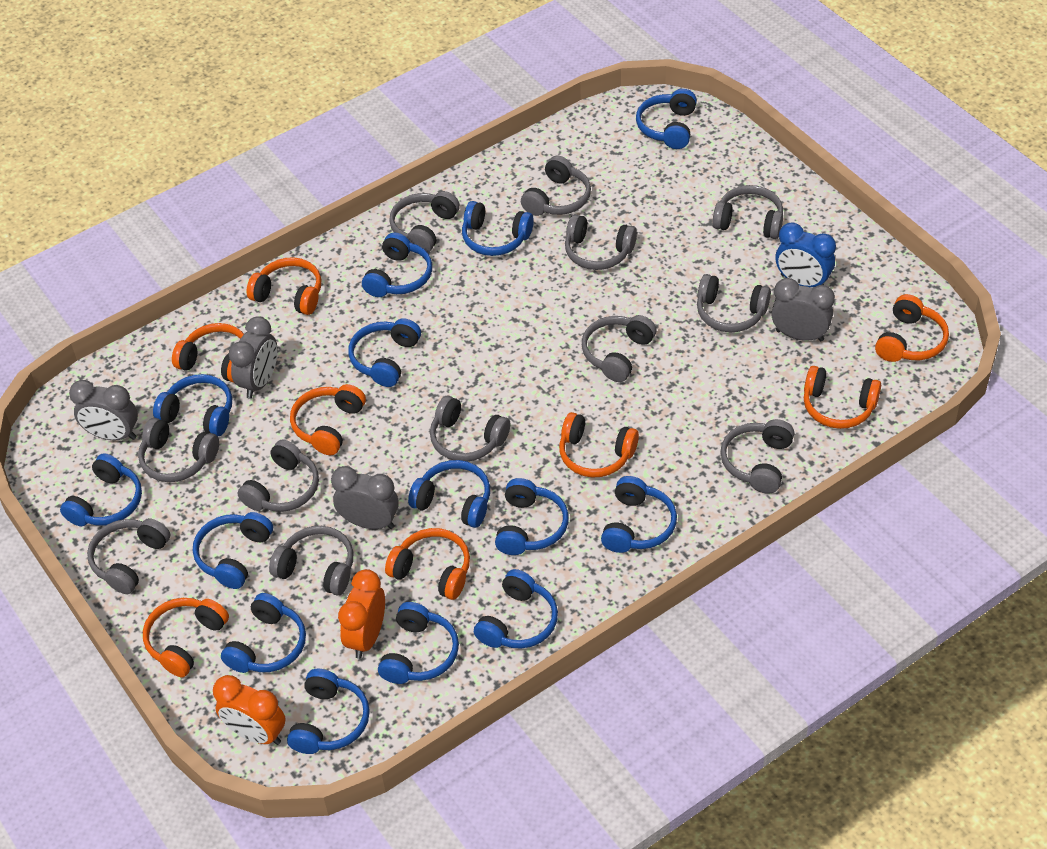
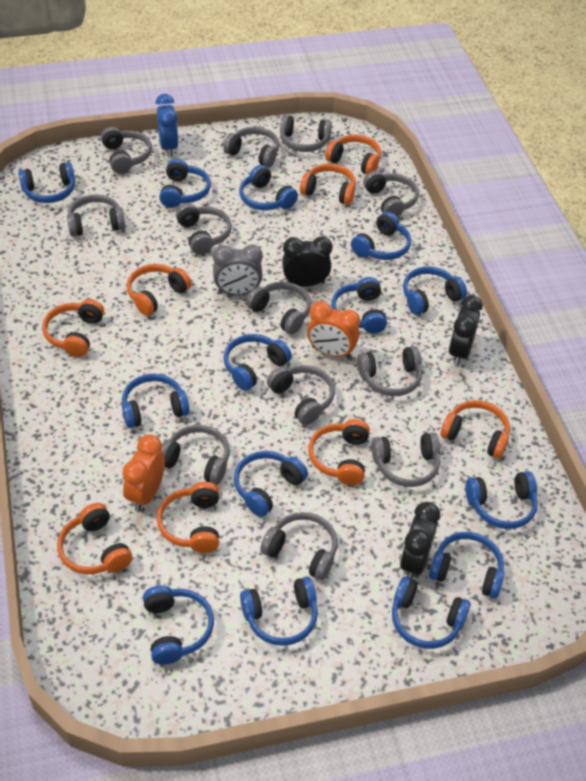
black clock: 0 -> 3
grey clock: 4 -> 1

